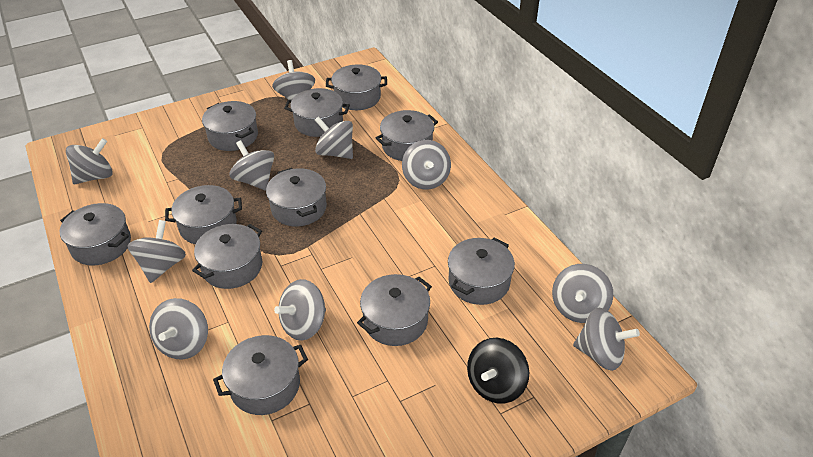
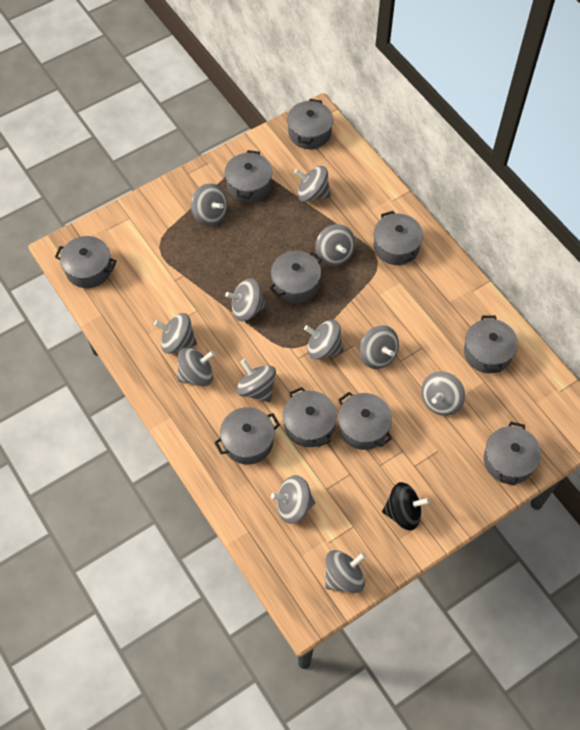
grey pot: 11 -> 10
grey spinning top: 10 -> 12

